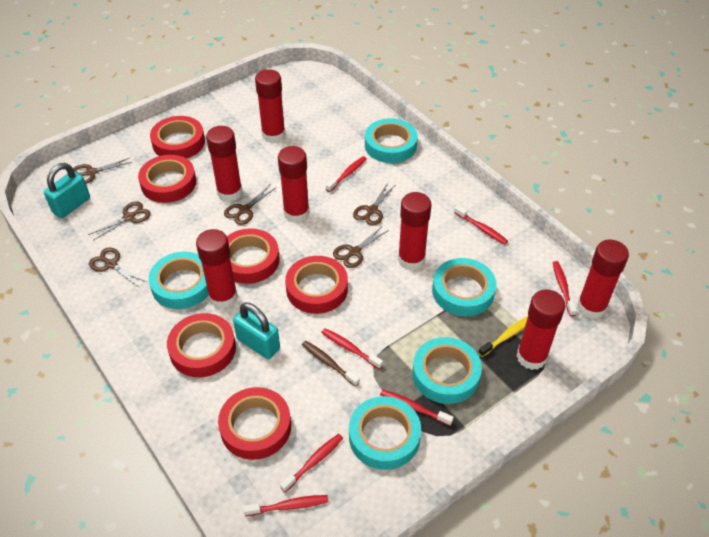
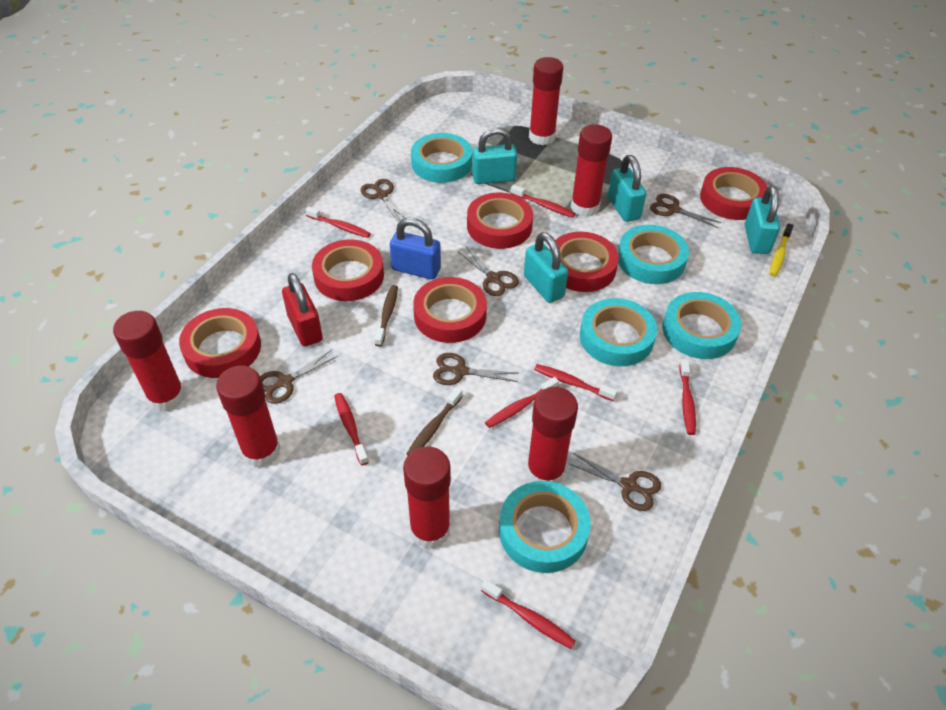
blue padlock: 0 -> 1
brown toothbrush: 1 -> 2
red glue stick: 7 -> 6
red padlock: 0 -> 1
turquoise padlock: 2 -> 4

